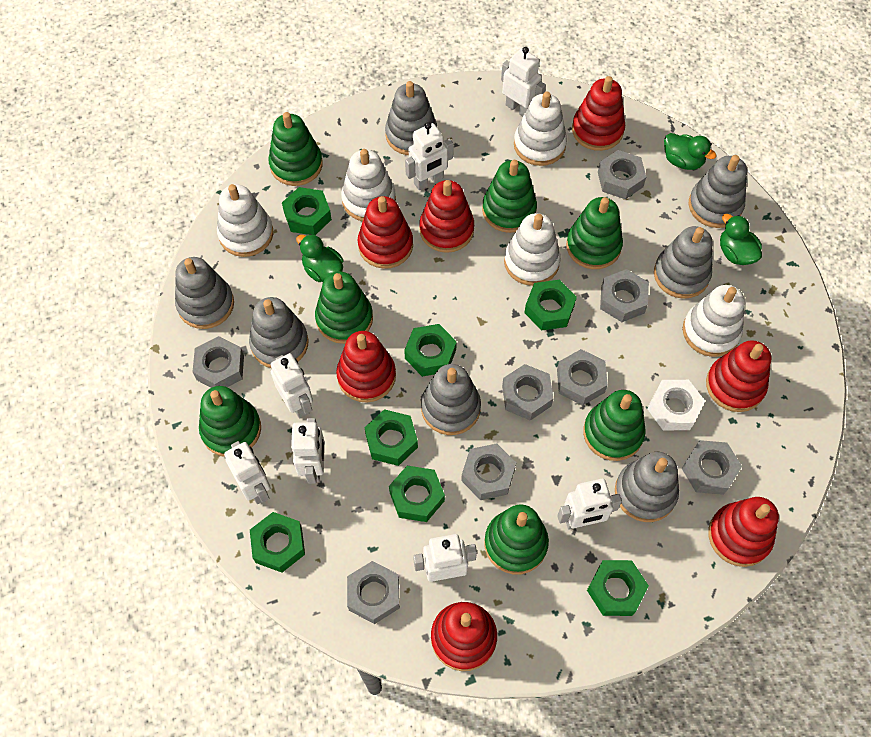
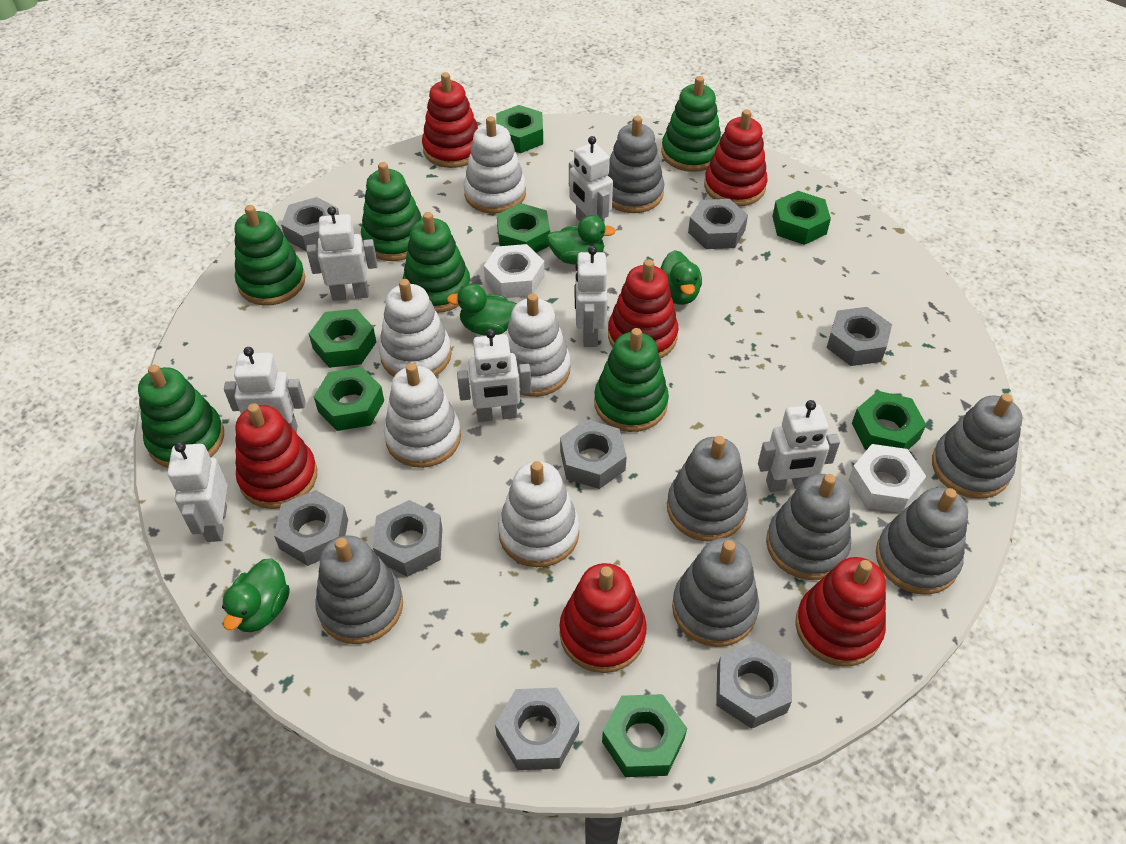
green duck: 3 -> 4
green stacking toy: 7 -> 6
red stacking toy: 7 -> 6
white nut: 1 -> 2

